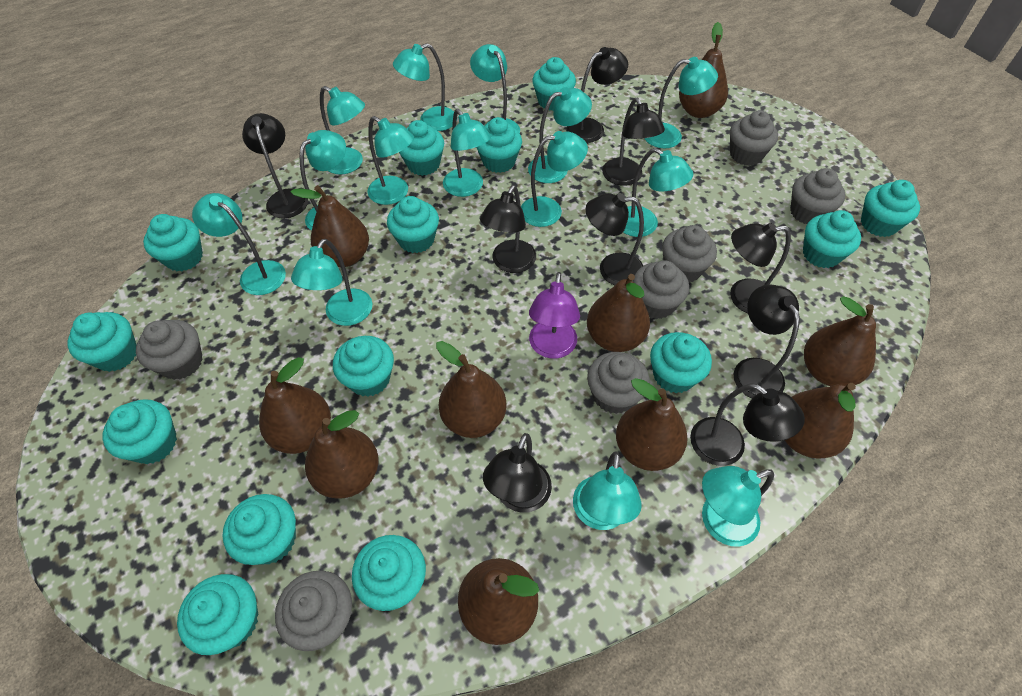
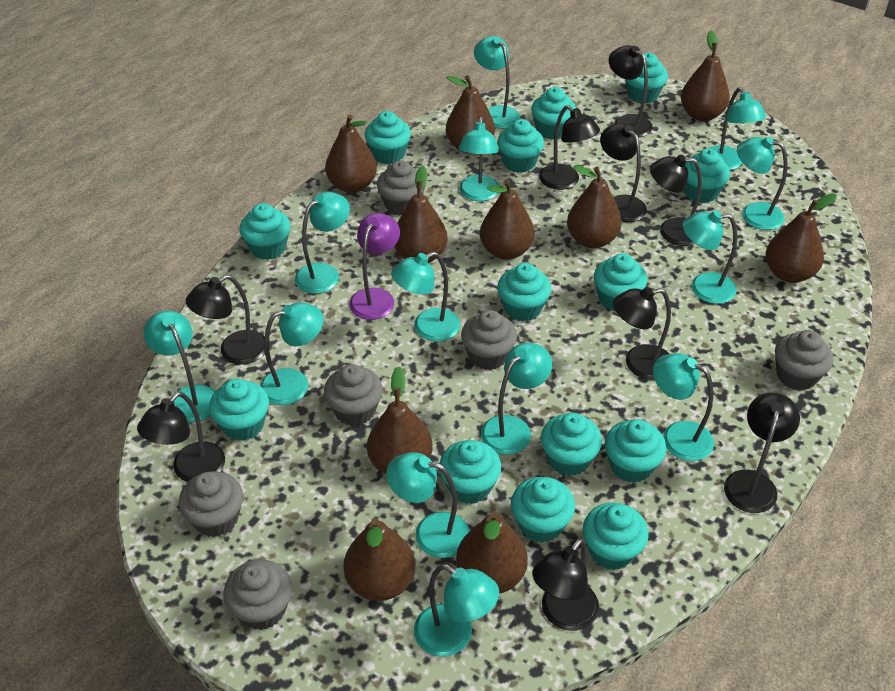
grey cupcake: 7 -> 6
turquoise lamp: 14 -> 13

